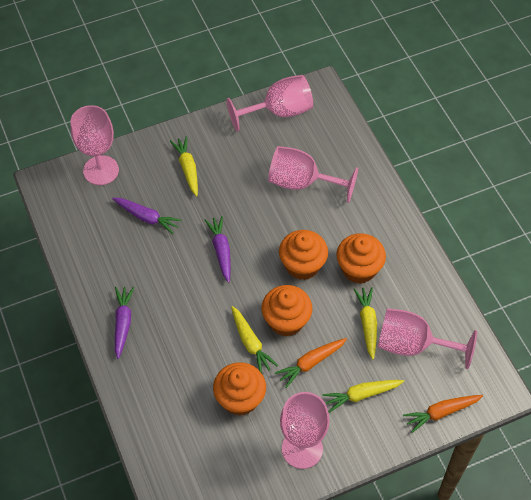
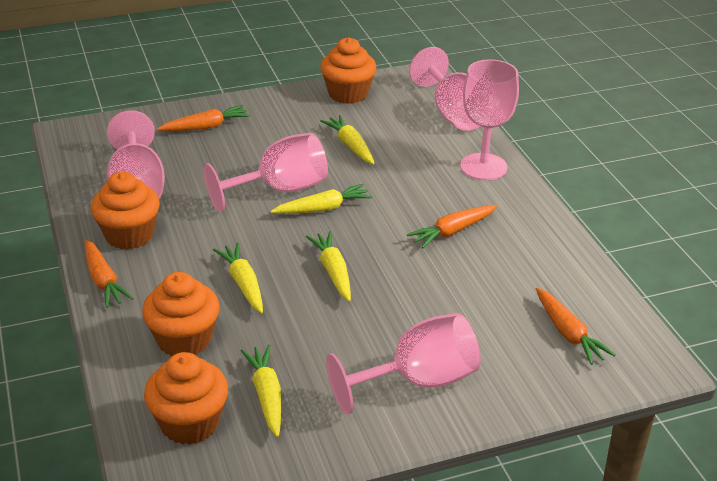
orange carrot: 2 -> 4
purple carrot: 3 -> 0
yellow carrot: 4 -> 5

